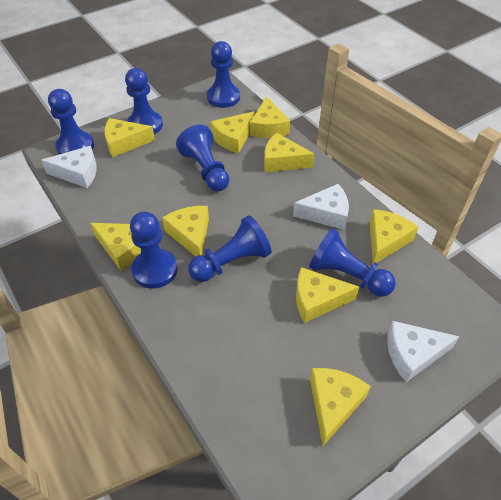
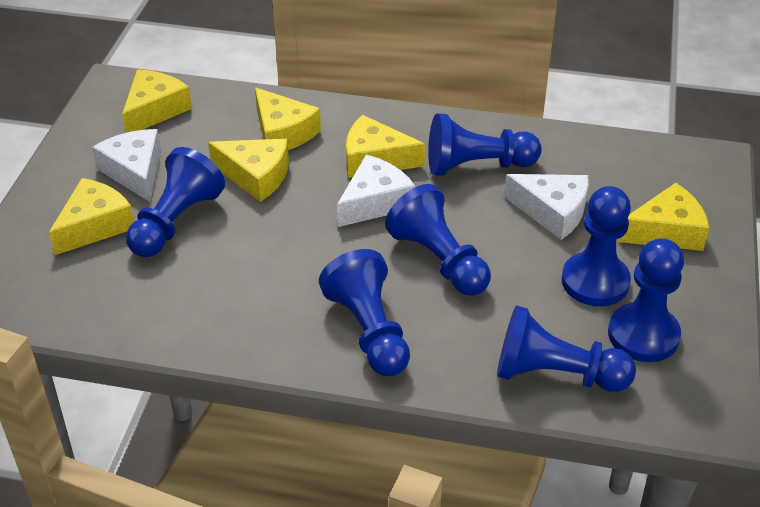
yellow cheese: 9 -> 6

